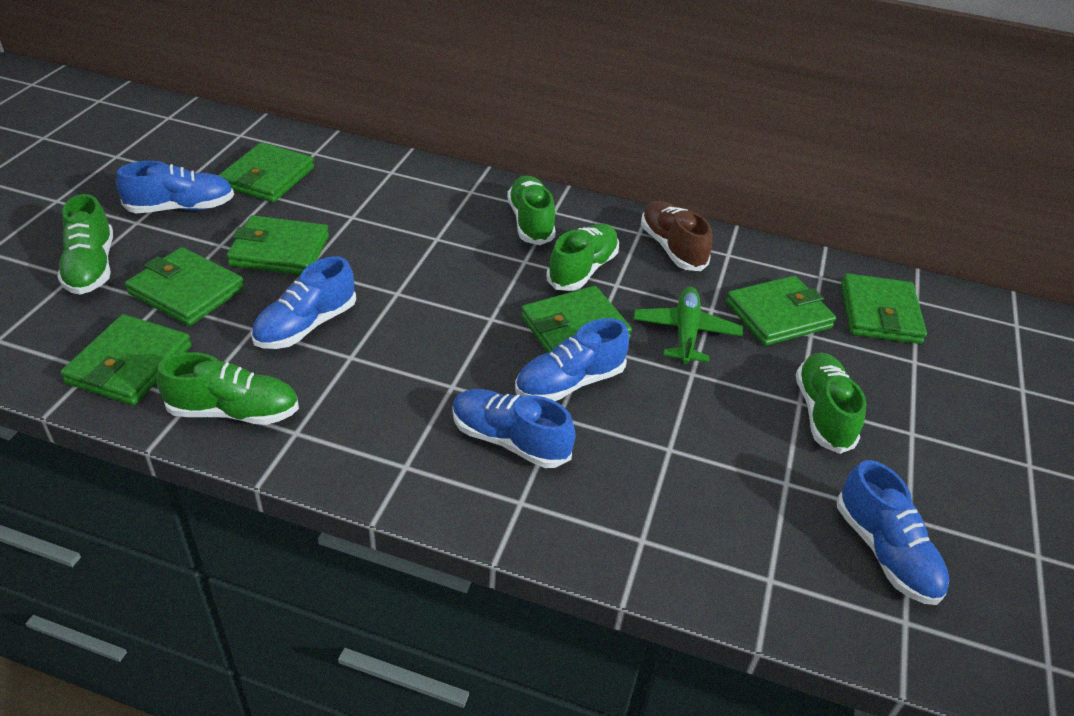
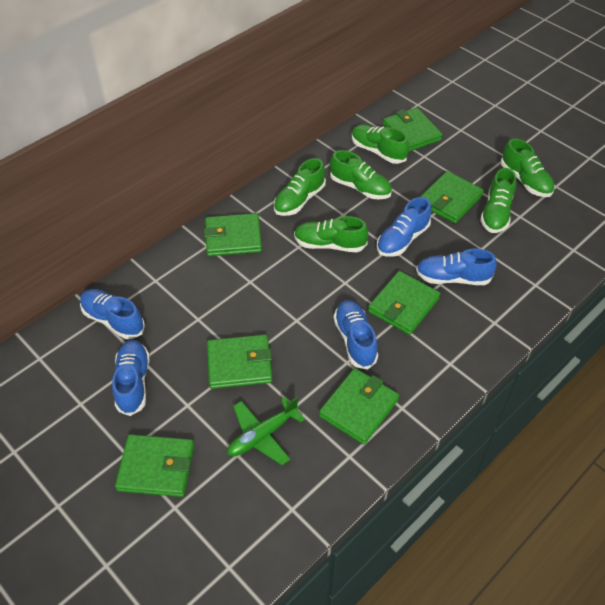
brown shoe: 1 -> 0
green shoe: 5 -> 6

